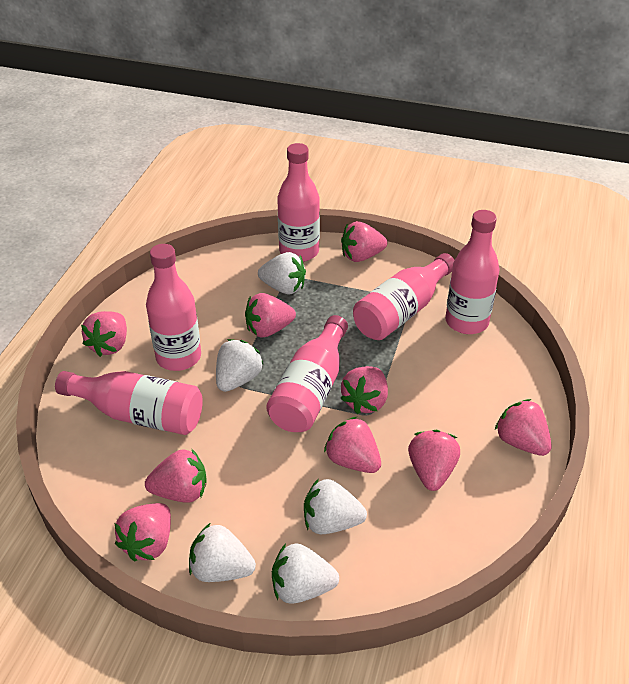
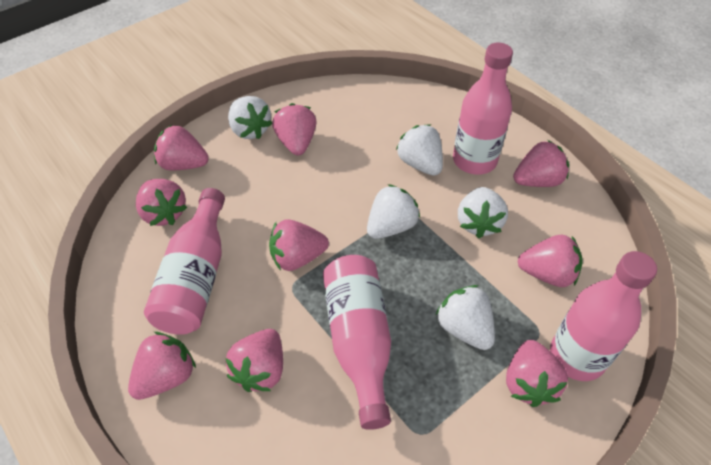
pink bottle: 6 -> 4

